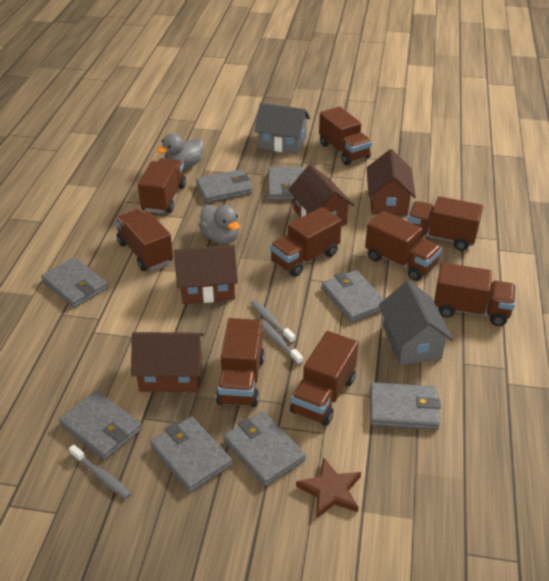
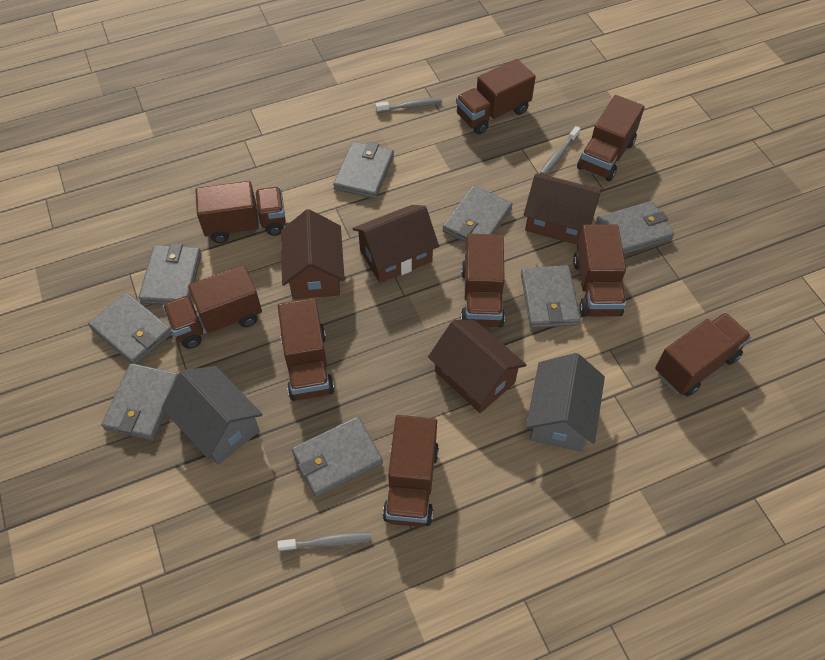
brown star: 1 -> 0
grey duck: 2 -> 0

